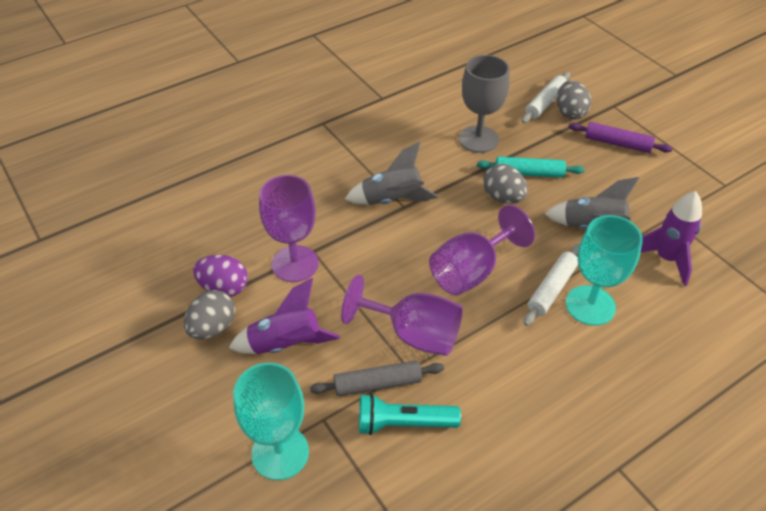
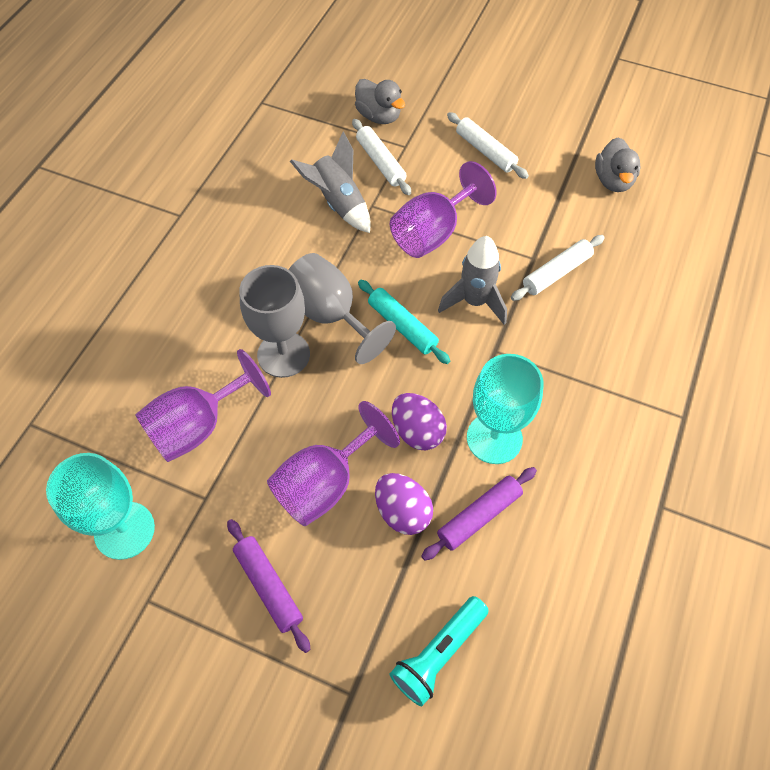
grey duck: 0 -> 2
grey egg: 3 -> 0
grey goblet: 1 -> 2
grey rolling pin: 1 -> 0
purple egg: 1 -> 2
purple rocket: 2 -> 0
purple rolling pin: 1 -> 2
white rolling pin: 2 -> 3

